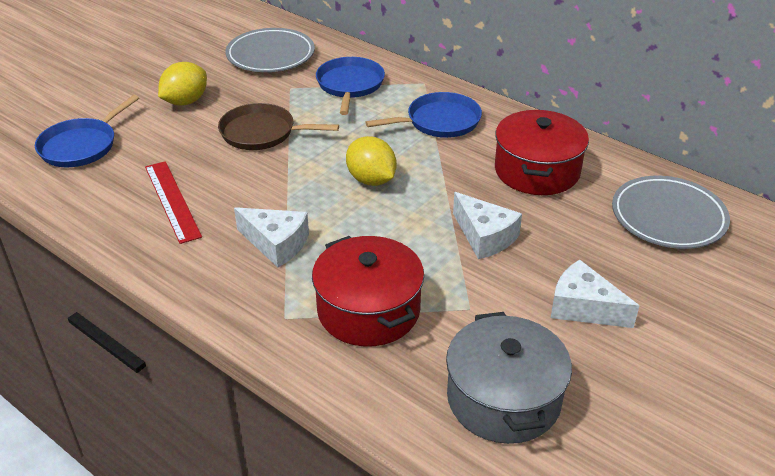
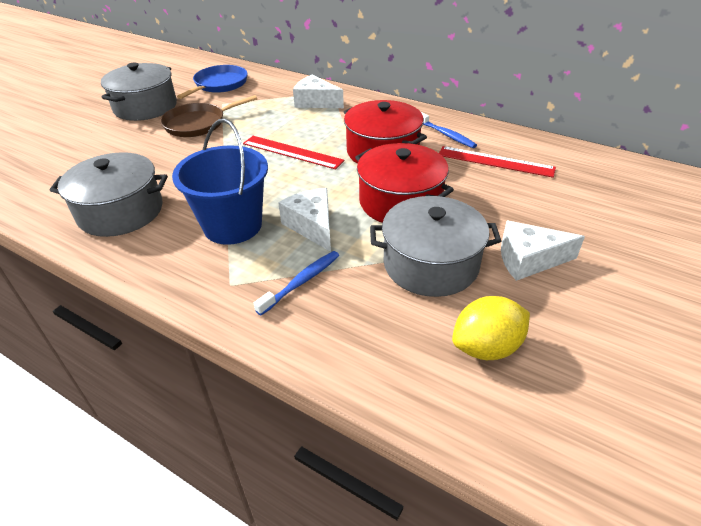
blue bucket: 0 -> 1
blue pan: 3 -> 1
blue toothbrush: 0 -> 2
grey plate: 2 -> 0
grey pot: 1 -> 3
red ruler: 1 -> 2
yellow lemon: 2 -> 1

